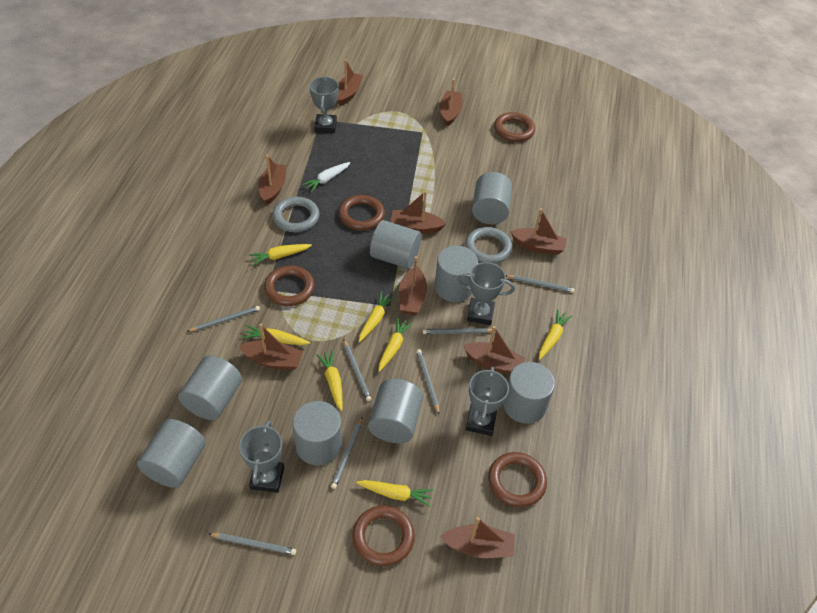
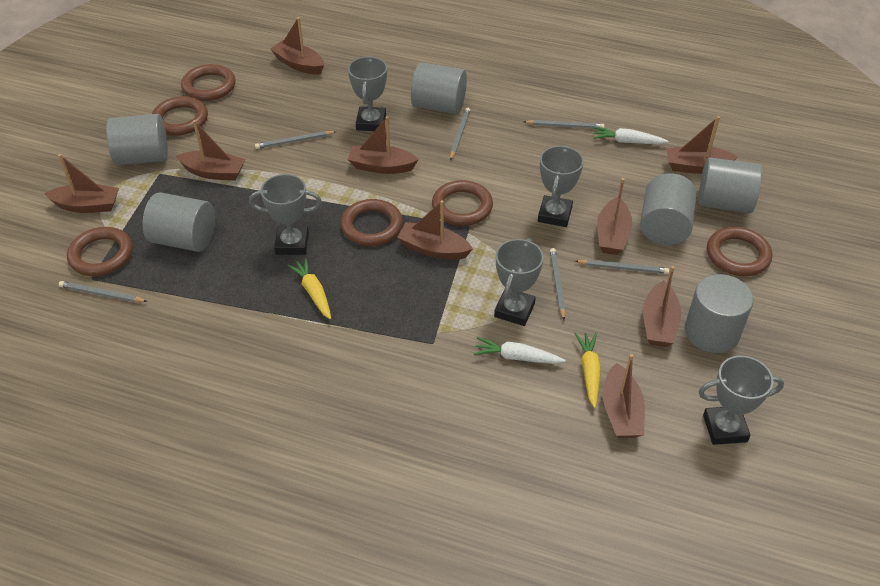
brown ring: 5 -> 6
grey cylinder: 8 -> 6
grey pencil: 7 -> 6
grey ring: 2 -> 0
grey trophy: 4 -> 5
white carrot: 1 -> 2
yellow carrot: 7 -> 2

